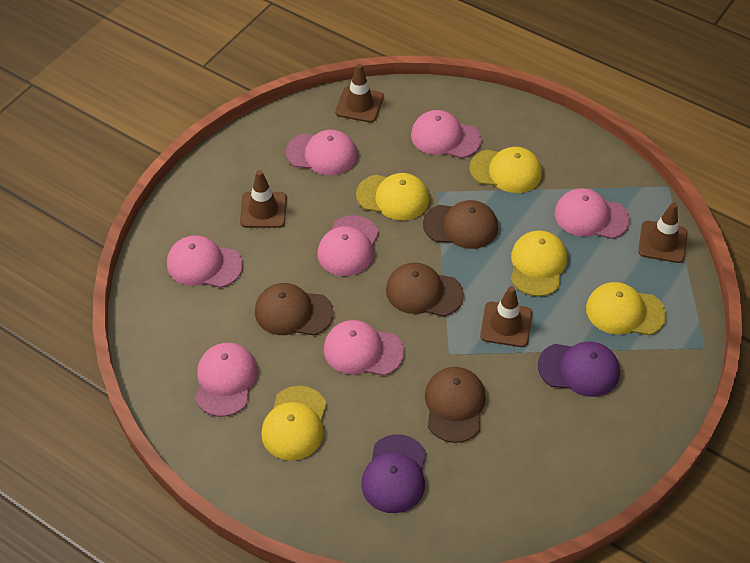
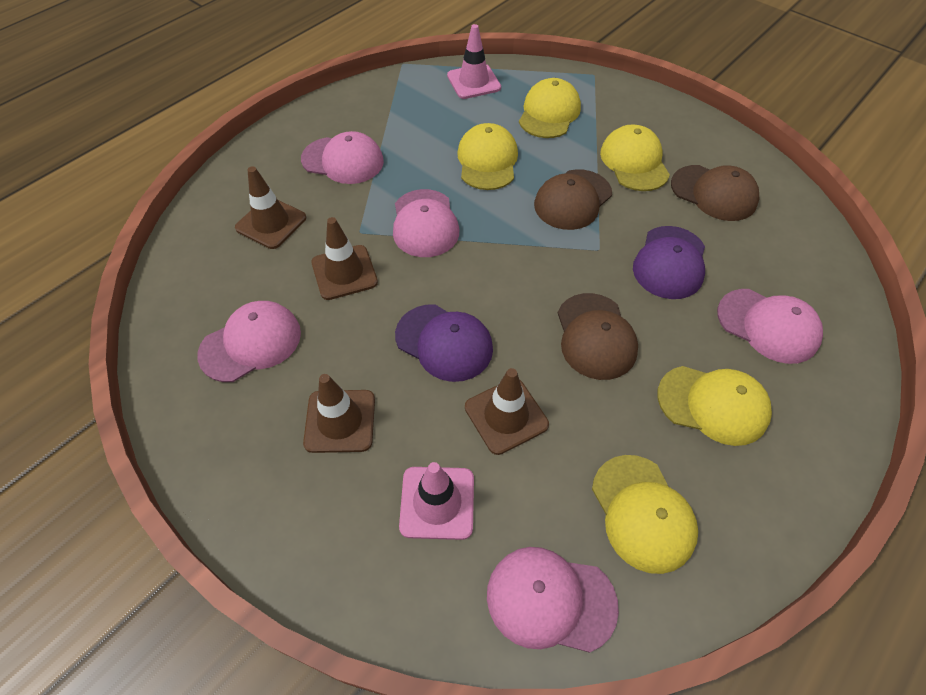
brown cap: 4 -> 3
pink cap: 7 -> 5
pink traffic cone: 0 -> 2

